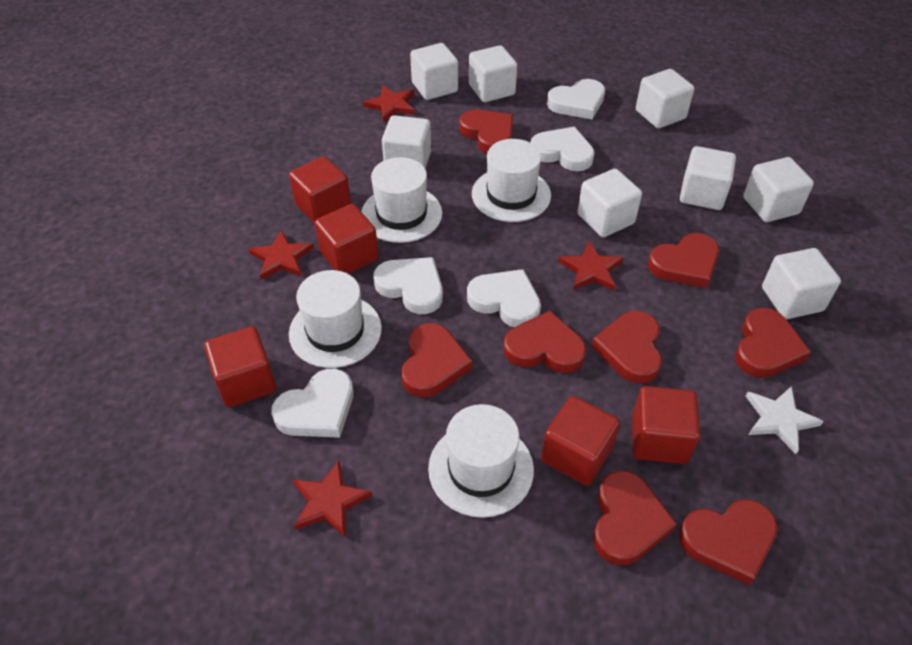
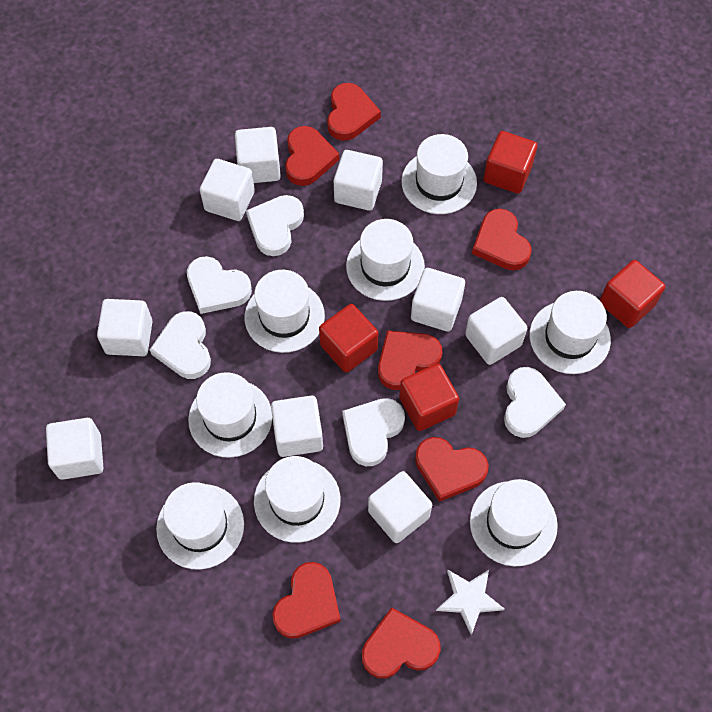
red cube: 5 -> 4
red heart: 8 -> 7
red star: 4 -> 0
white cube: 8 -> 9
white hat: 4 -> 8

